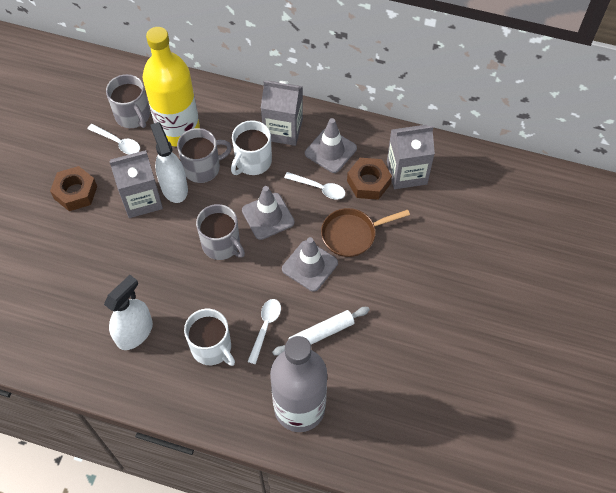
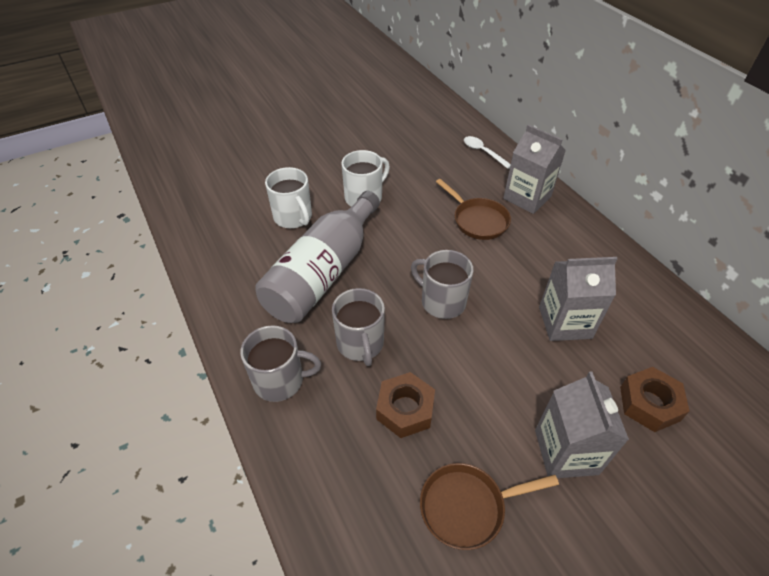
brown pan: 1 -> 2
grey traffic cone: 3 -> 0
white rolling pin: 1 -> 0
white spoon: 3 -> 1
white spray bottle: 2 -> 0
yellow bottle: 1 -> 0

